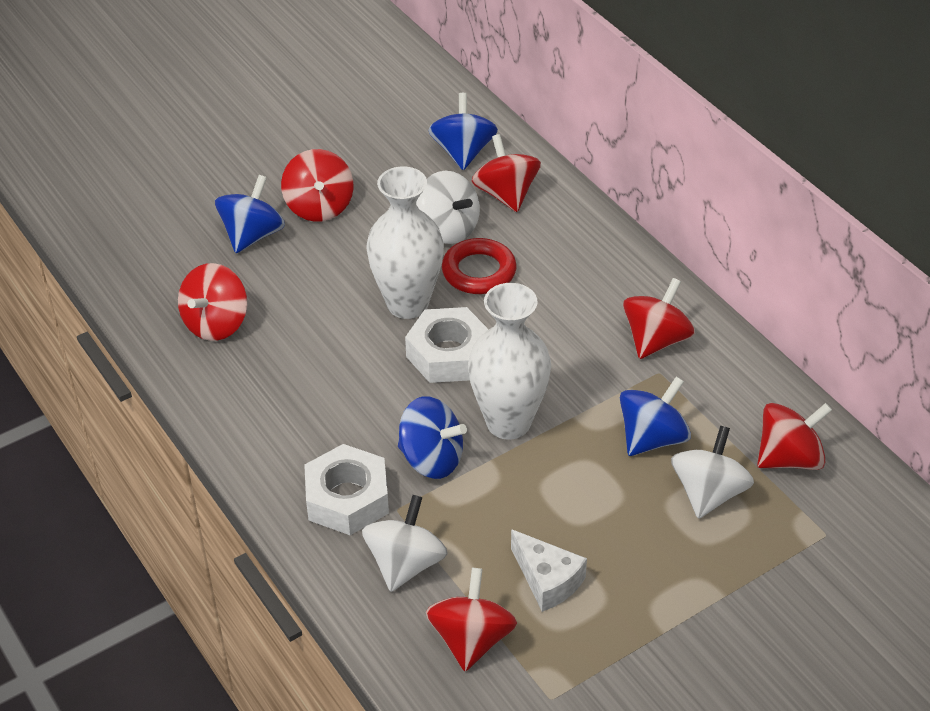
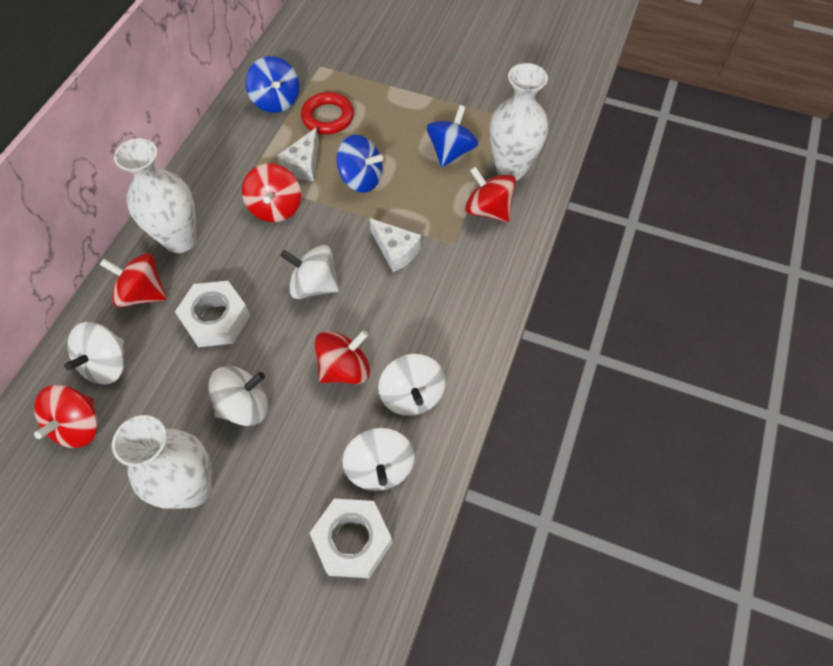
blue spinning top: 4 -> 3
red spinning top: 6 -> 5
white cheese: 1 -> 2
white spinning top: 3 -> 5
white vase: 2 -> 3

